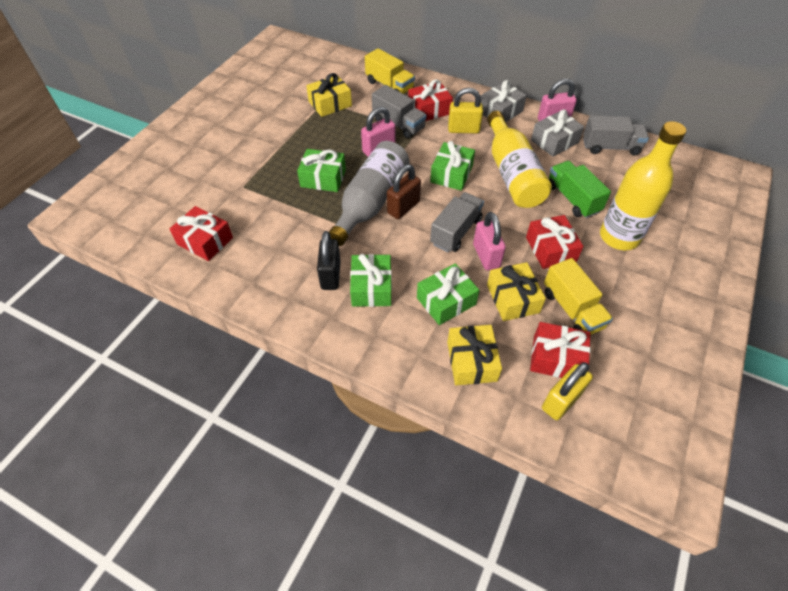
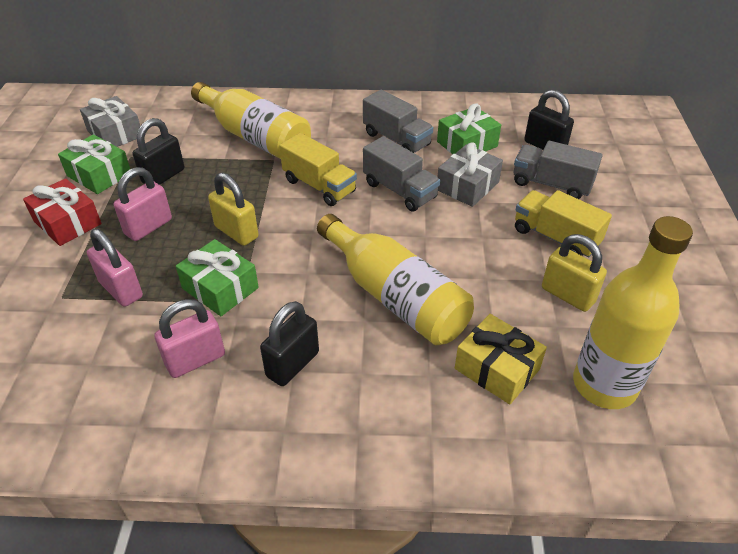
black padlock: 1 -> 3
brown padlock: 1 -> 0
green gift: 4 -> 3
green truck: 1 -> 0
grey bottle: 1 -> 0
red gift: 4 -> 1
yellow bottle: 2 -> 3
yellow gift: 3 -> 1

